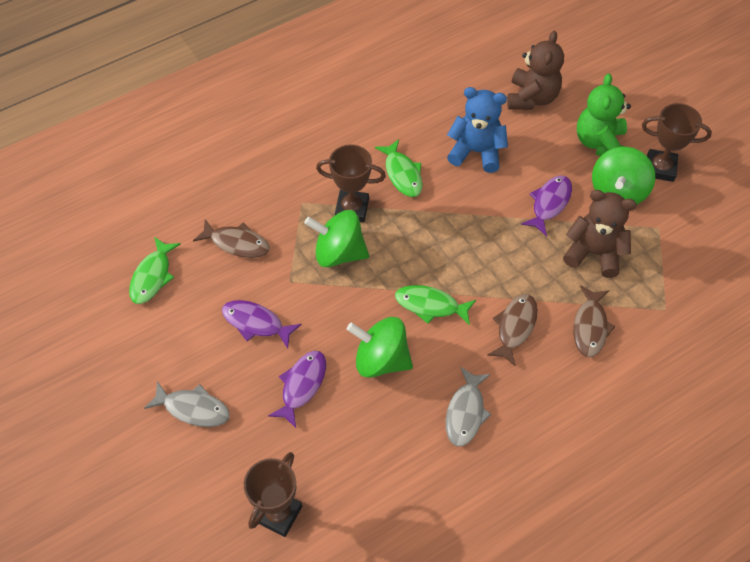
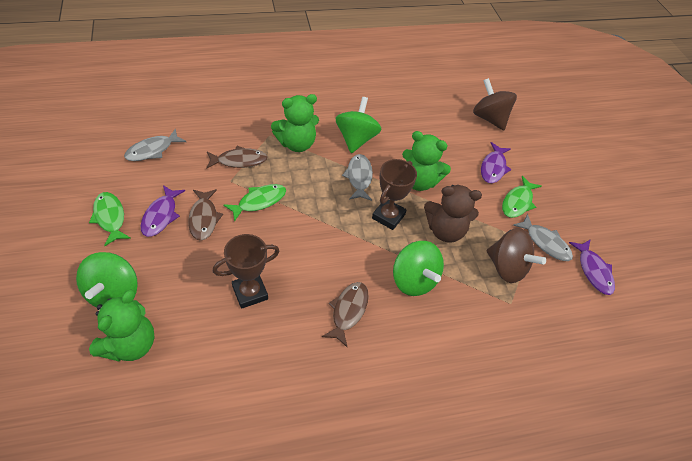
blue teddy bear: 1 -> 0
brown spinning top: 0 -> 2
brown teddy bear: 2 -> 1
brown trophy: 3 -> 2
green teddy bear: 1 -> 3
grey fish: 2 -> 3

